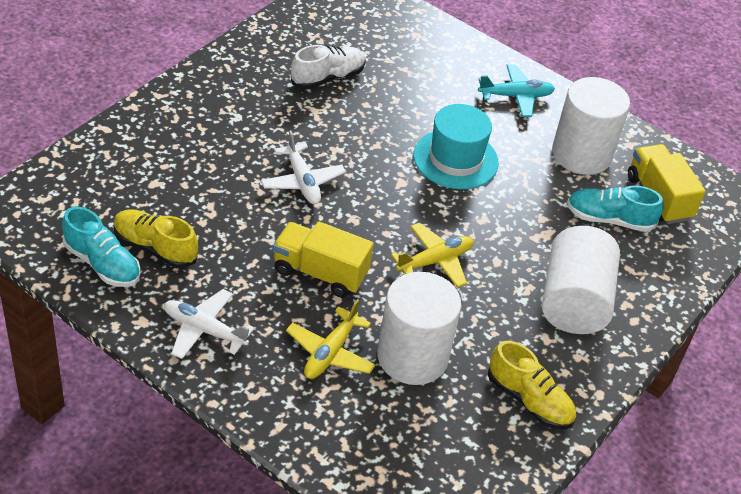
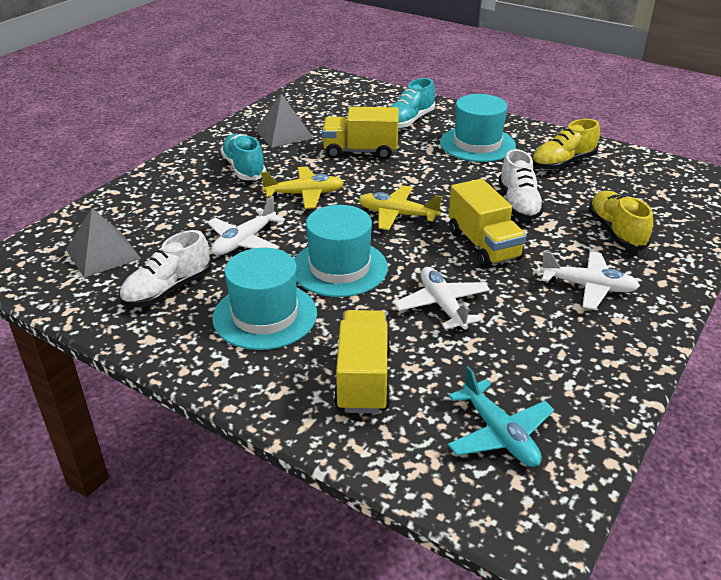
grey pyramid: 0 -> 2
turquoise hat: 1 -> 3
white cylinder: 3 -> 0
white plane: 2 -> 3
white shoe: 1 -> 2
yellow truck: 2 -> 3

